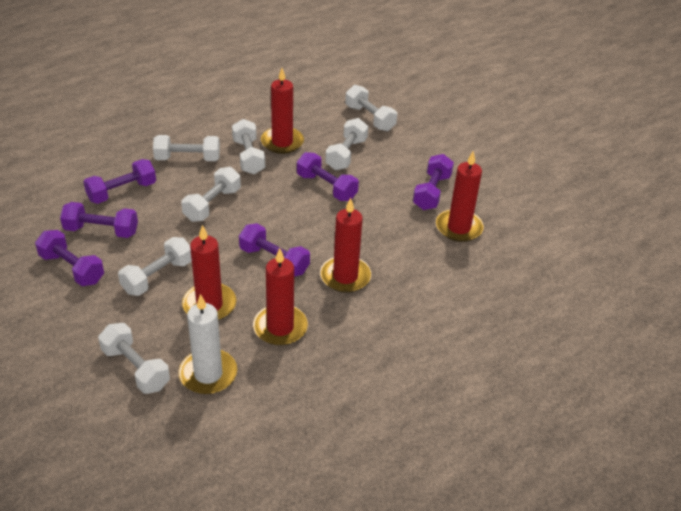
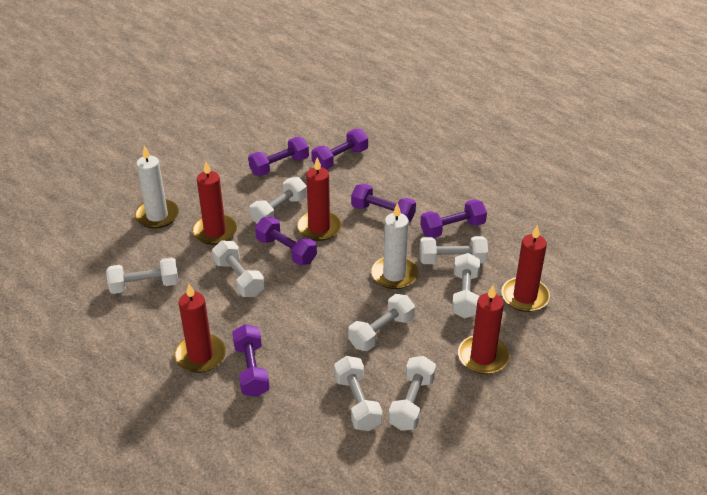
white candle: 1 -> 2
white dumbbell: 7 -> 8

